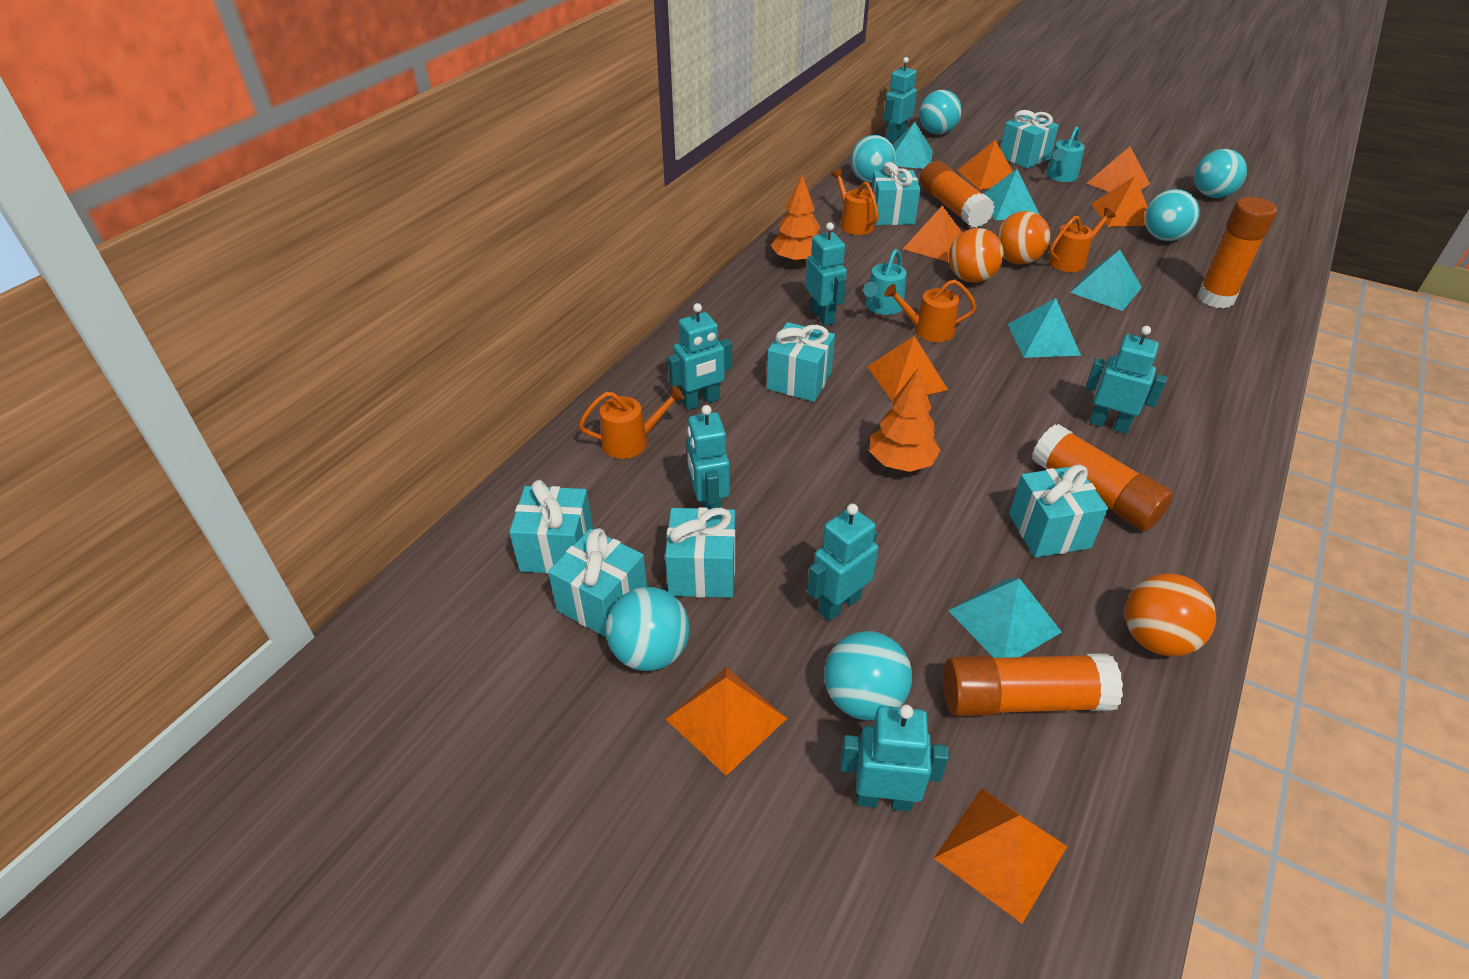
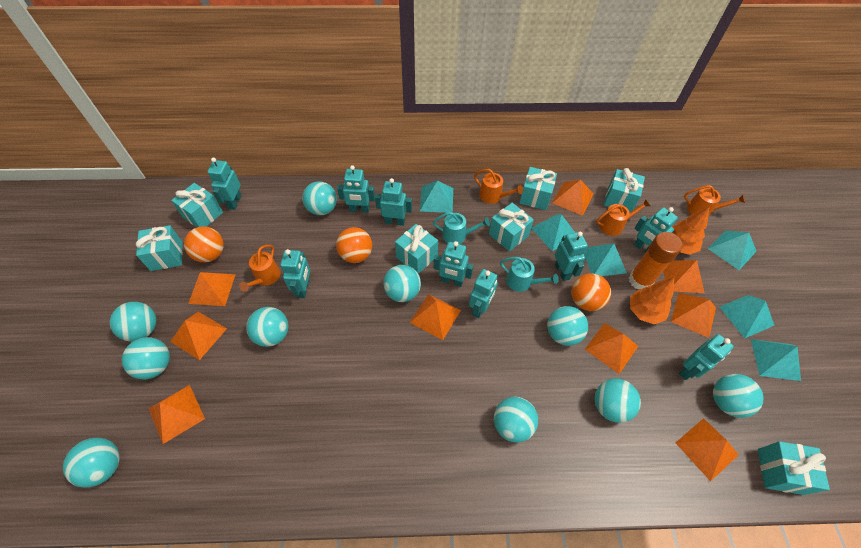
orange glue stick: 4 -> 1
orange pyramid: 7 -> 9
turquoise ball: 6 -> 10
turquoise pyramid: 5 -> 6
turquoise robot: 7 -> 9

